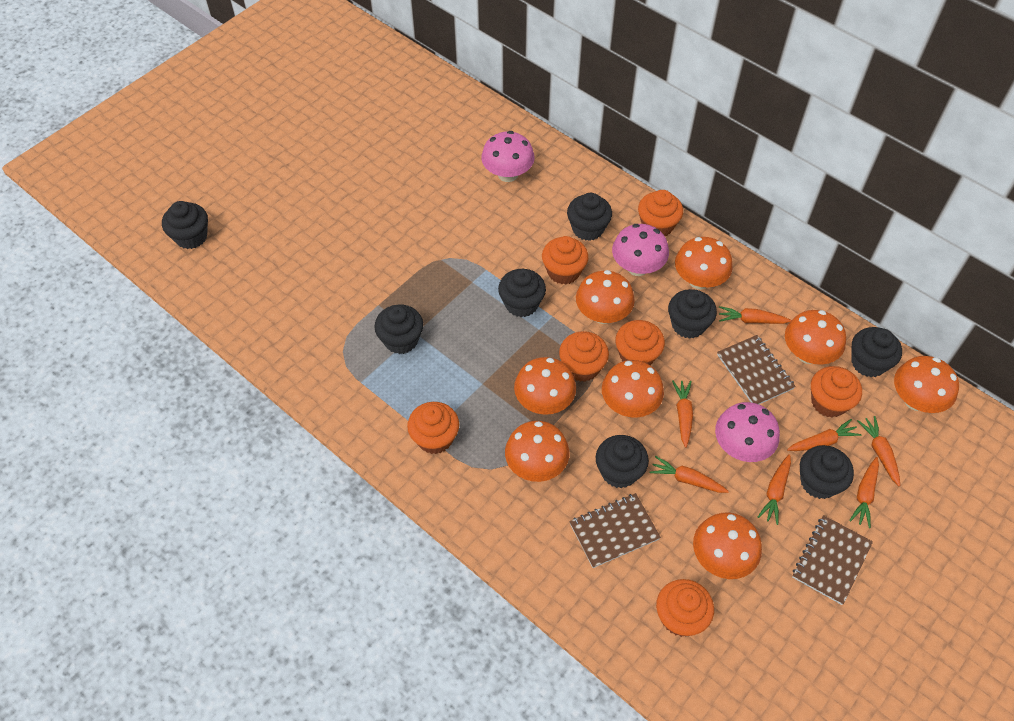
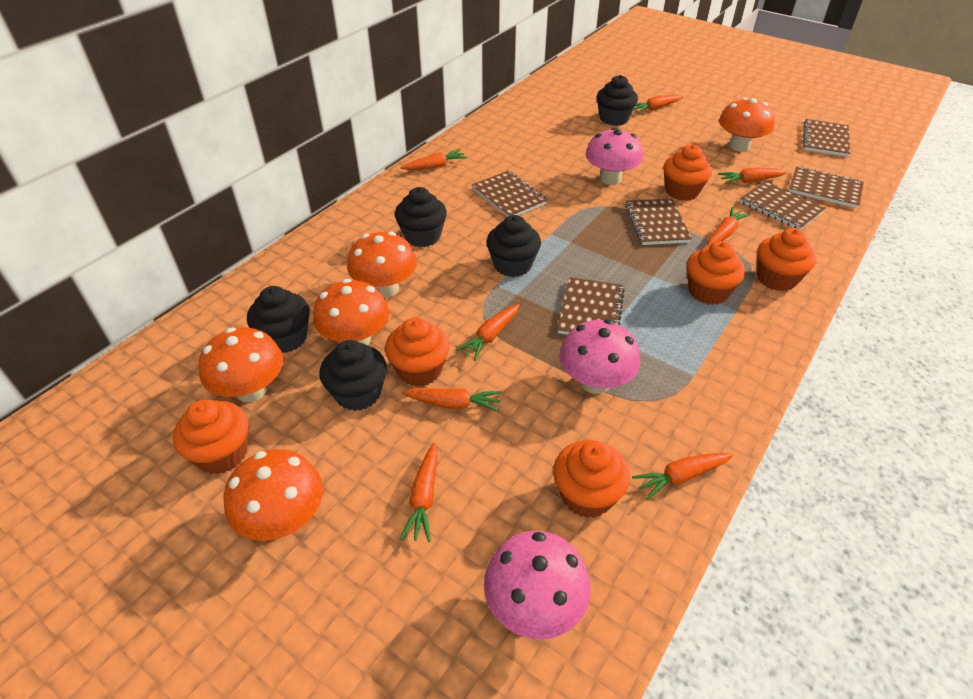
black cupcake: 8 -> 5
brown notebook: 3 -> 6
orange carrot: 7 -> 8
orange cupcake: 7 -> 6
orange mushroom: 8 -> 5

